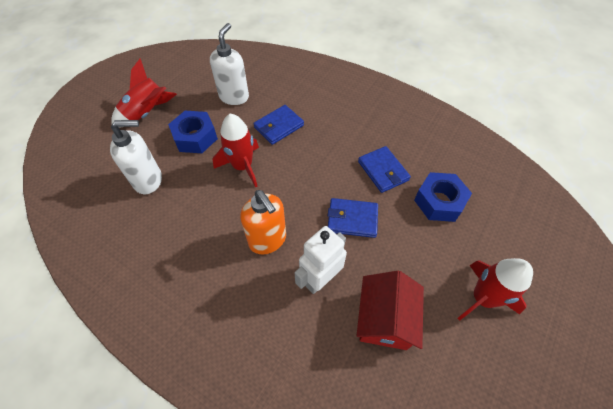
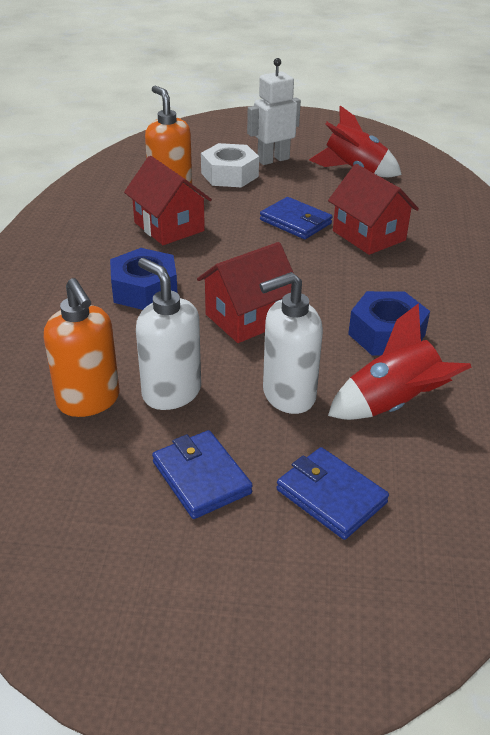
orange soap dispenser: 1 -> 2
red house: 1 -> 3
red rocket: 3 -> 2
white nut: 0 -> 1

